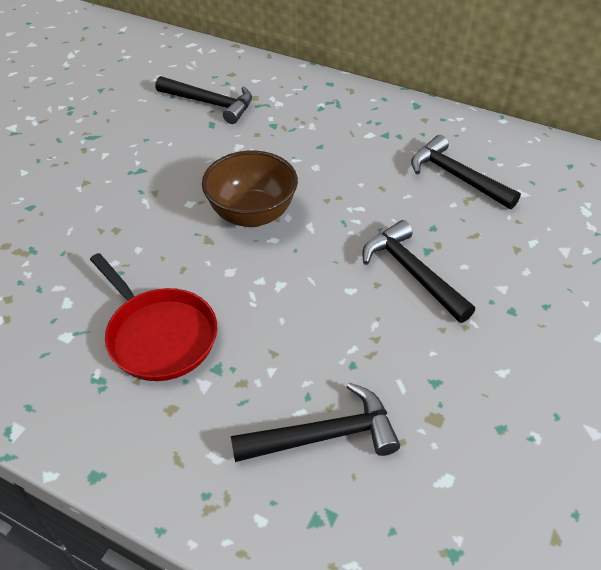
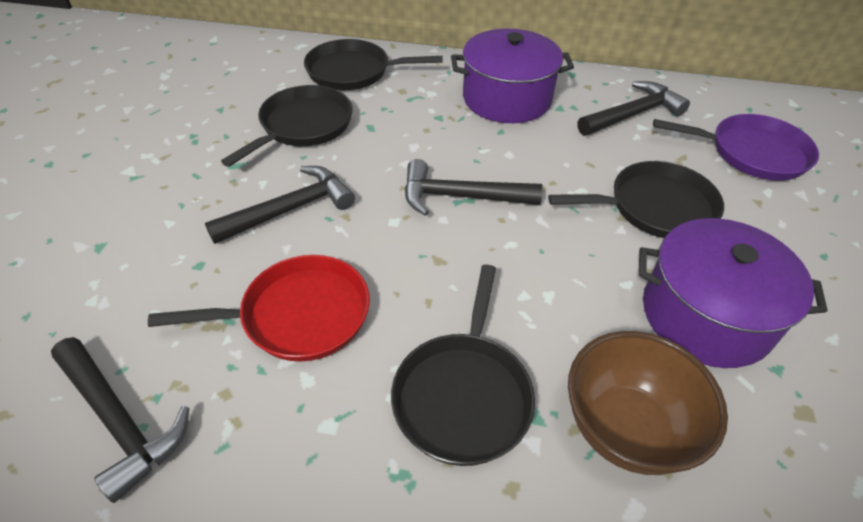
black pan: 0 -> 4
purple pan: 0 -> 1
purple pot: 0 -> 2

